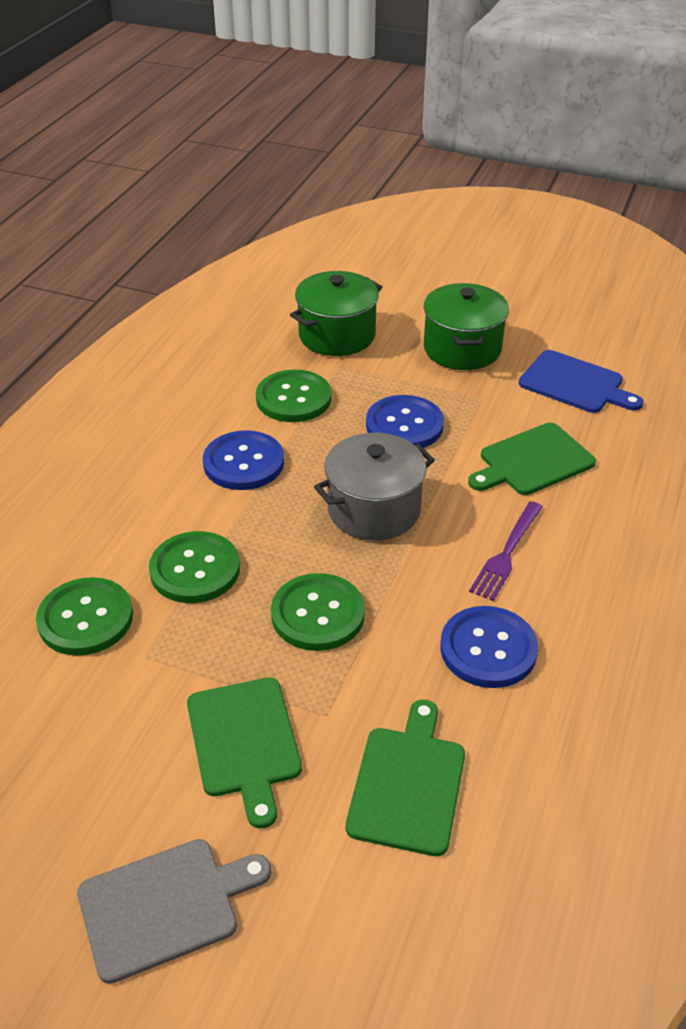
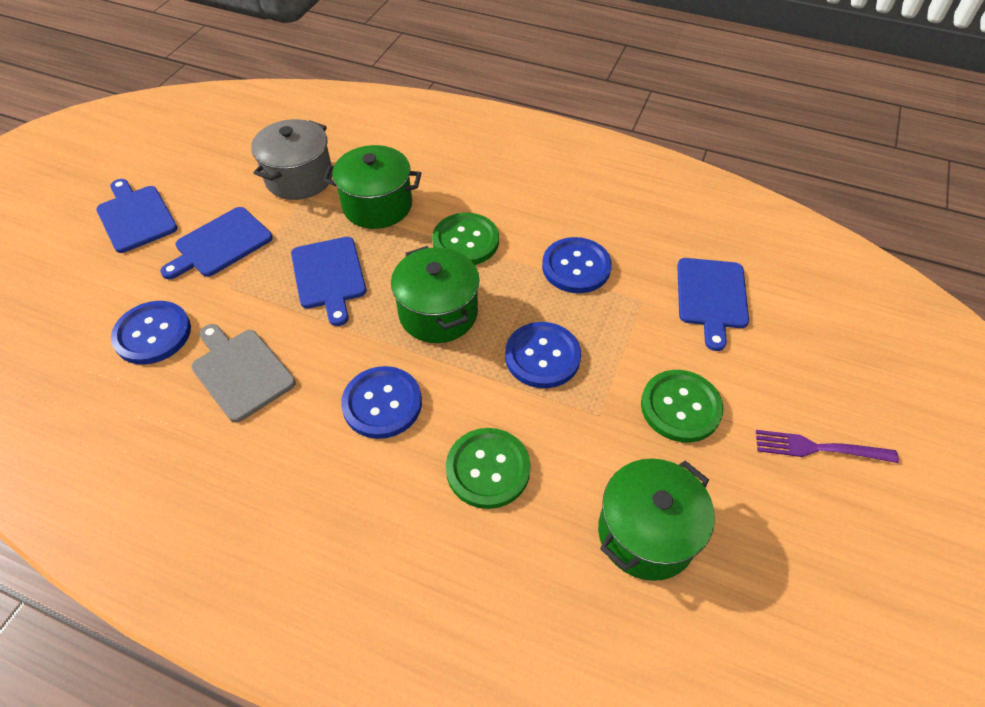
blue button: 3 -> 4
blue cutting board: 1 -> 4
green button: 4 -> 3
green cutting board: 3 -> 0
green pot: 2 -> 3

